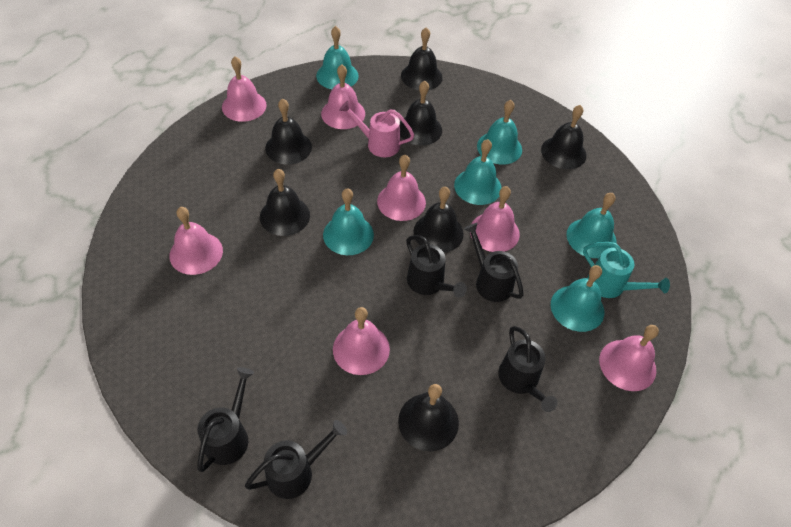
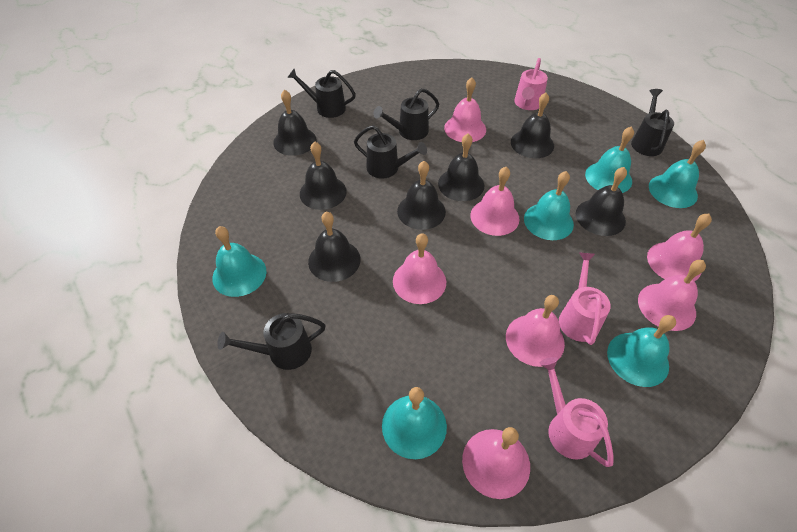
pink watering can: 1 -> 3
turquoise watering can: 1 -> 0

